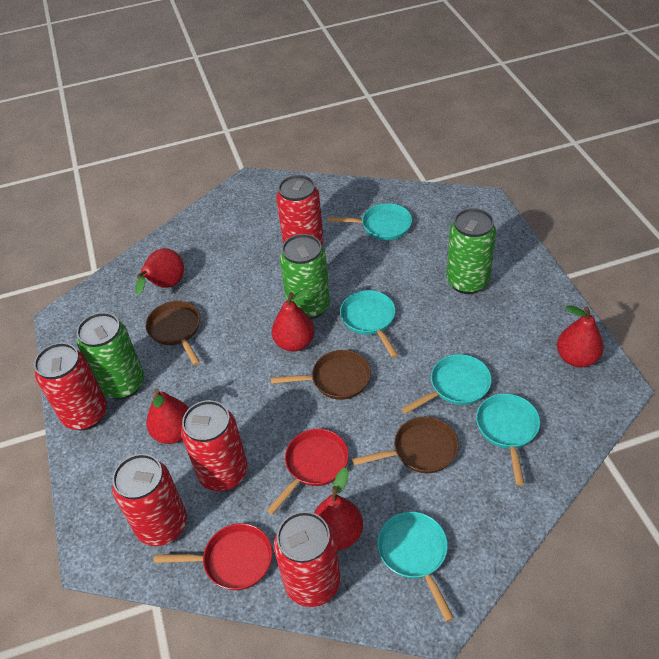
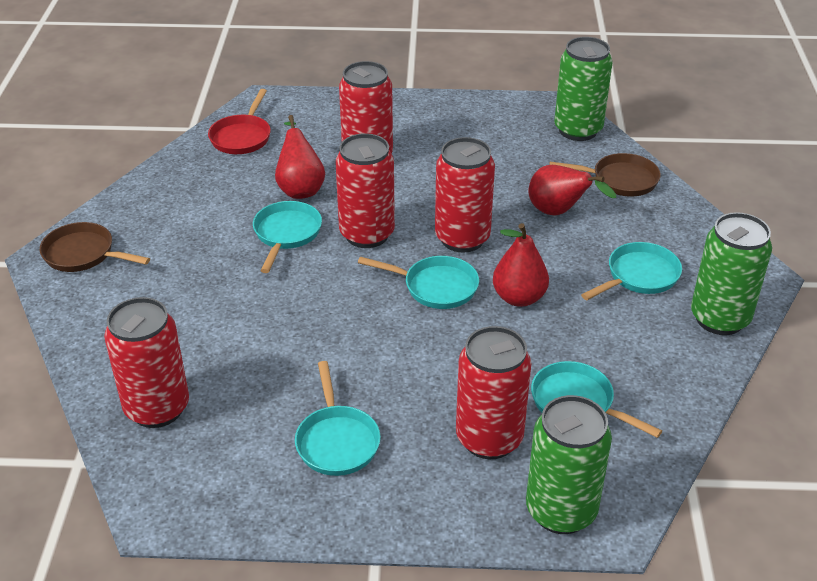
brown pan: 3 -> 2
red pan: 2 -> 1
red pear: 5 -> 3

